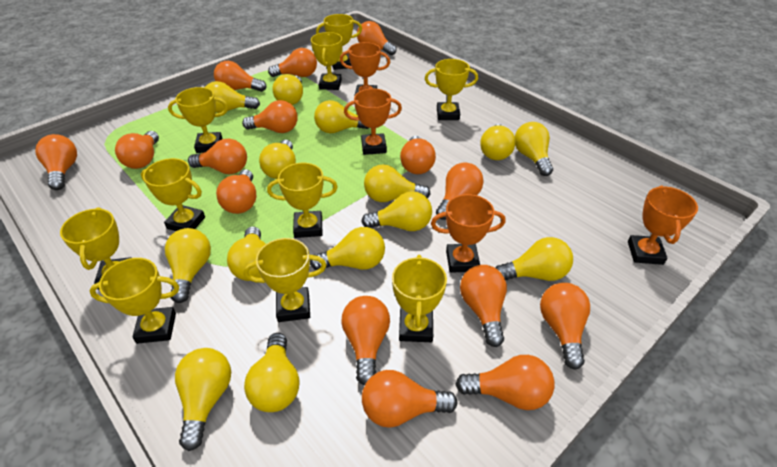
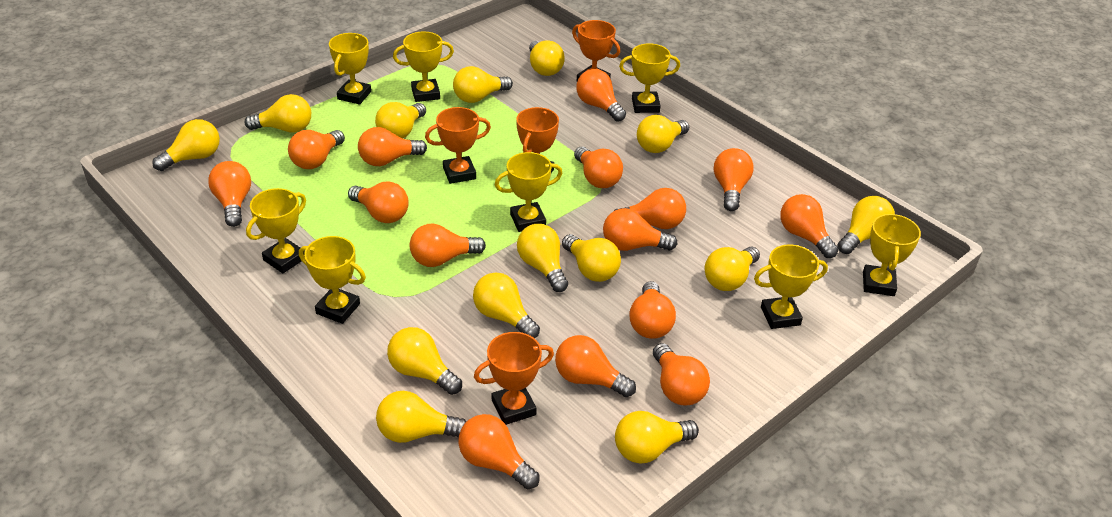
yellow trophy: 10 -> 8

